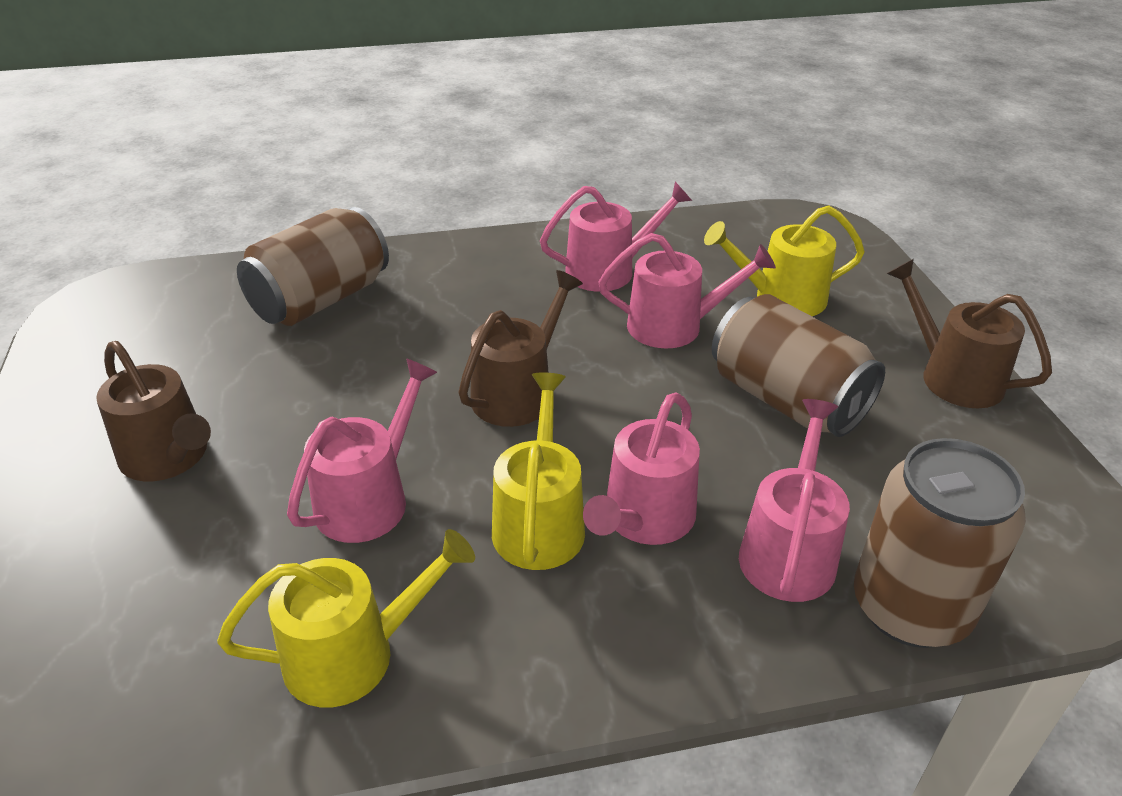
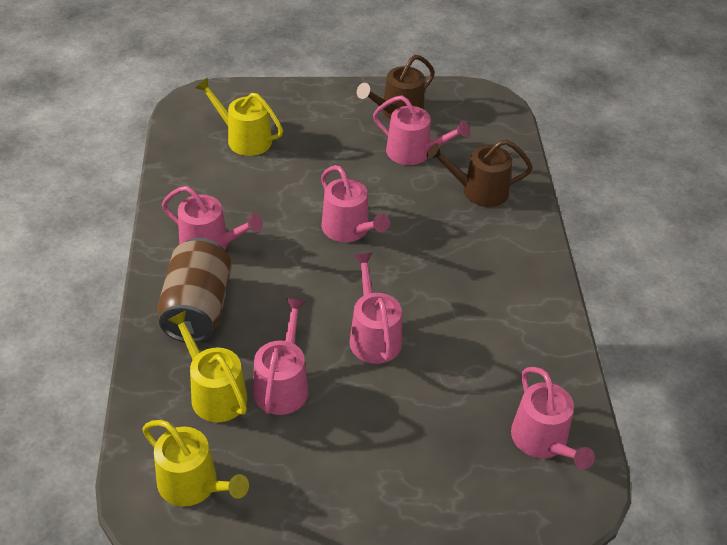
brown can: 3 -> 1
brown watering can: 3 -> 2
pink watering can: 5 -> 6

